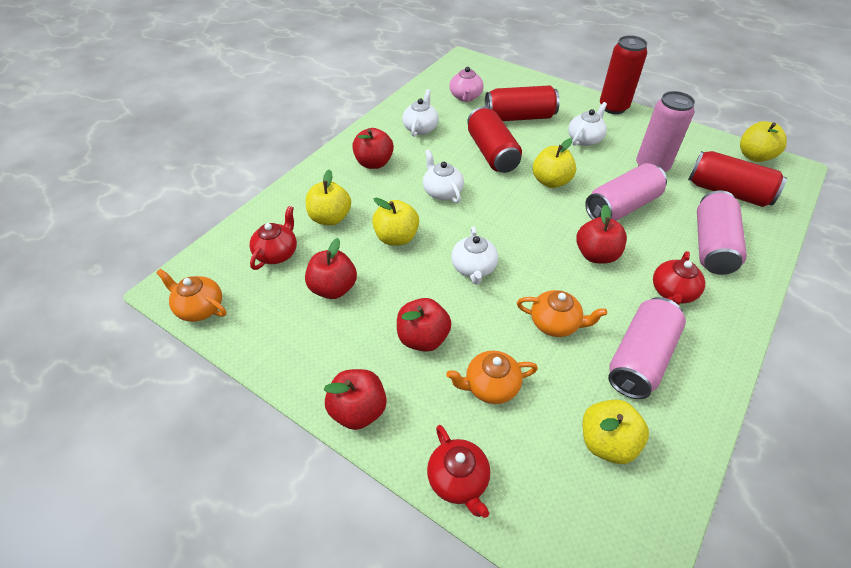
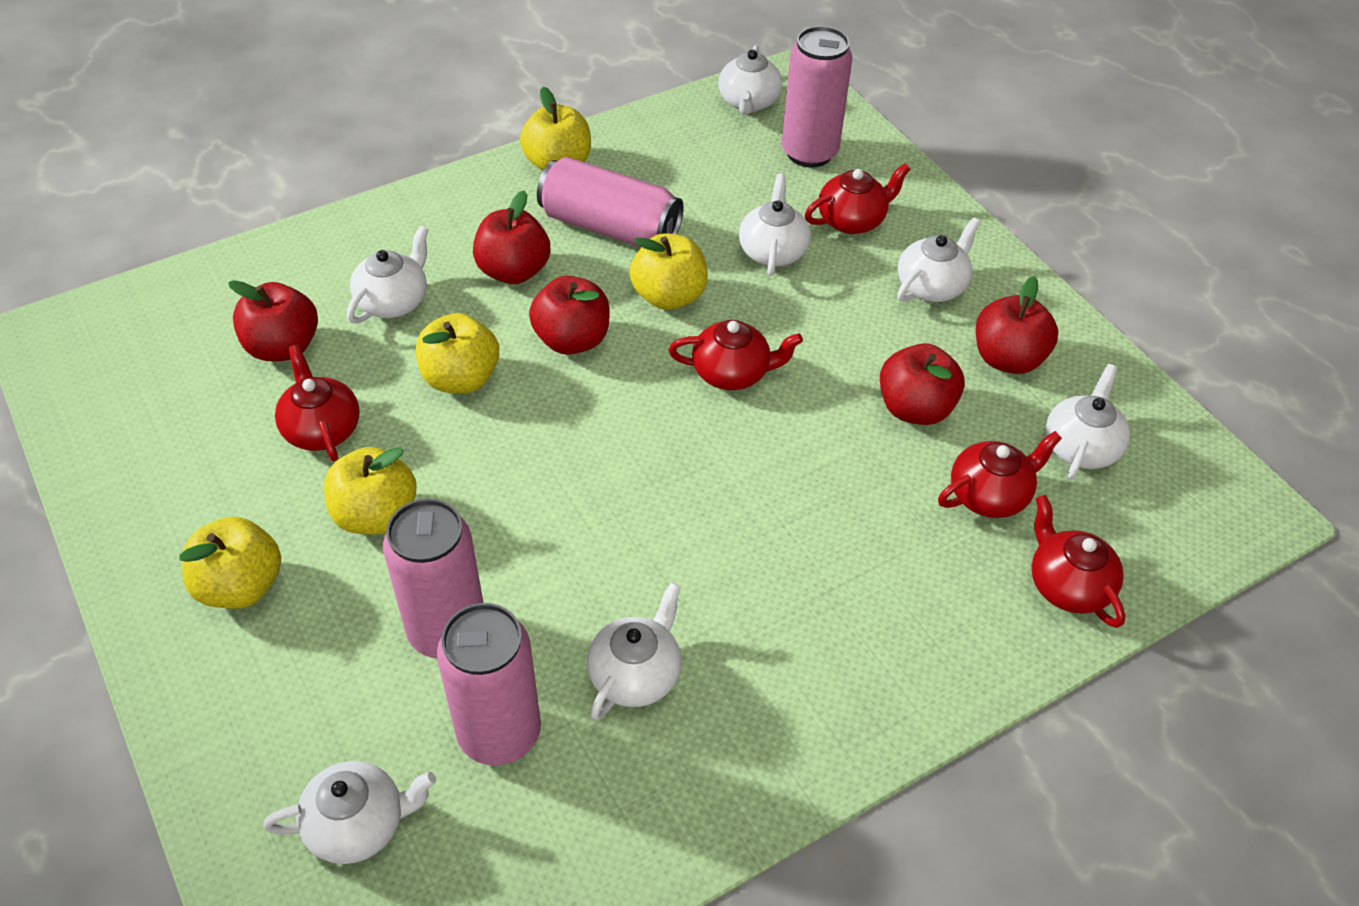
orange teapot: 3 -> 0
pink teapot: 1 -> 0
red can: 4 -> 0
red teapot: 3 -> 5
white teapot: 4 -> 7

